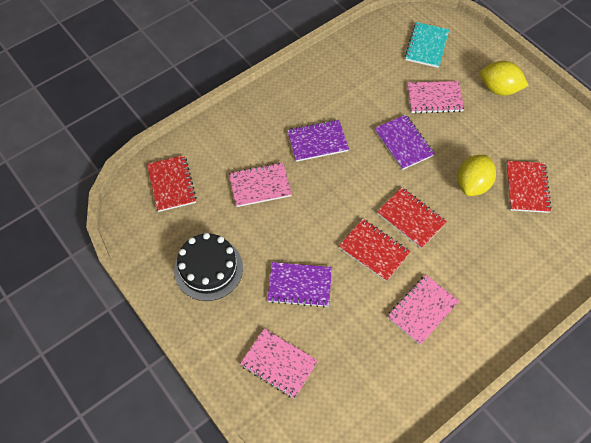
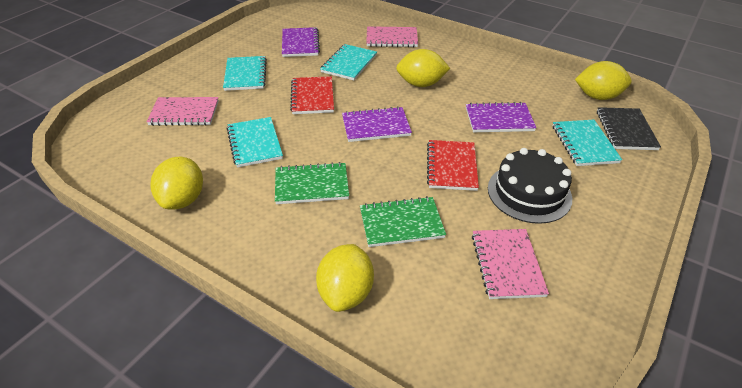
black notebook: 0 -> 1
green notebook: 0 -> 2
pink notebook: 4 -> 3
red notebook: 4 -> 2
turquoise notebook: 1 -> 4
yellow lemon: 2 -> 4

